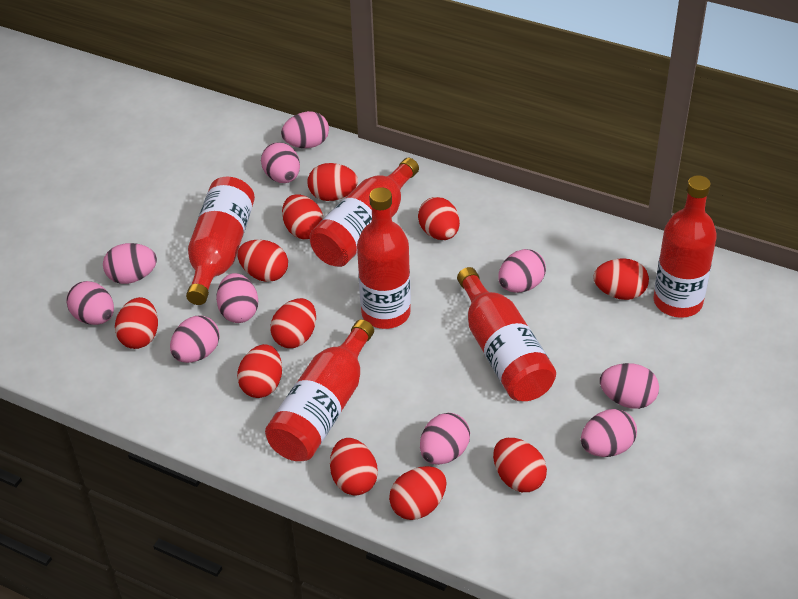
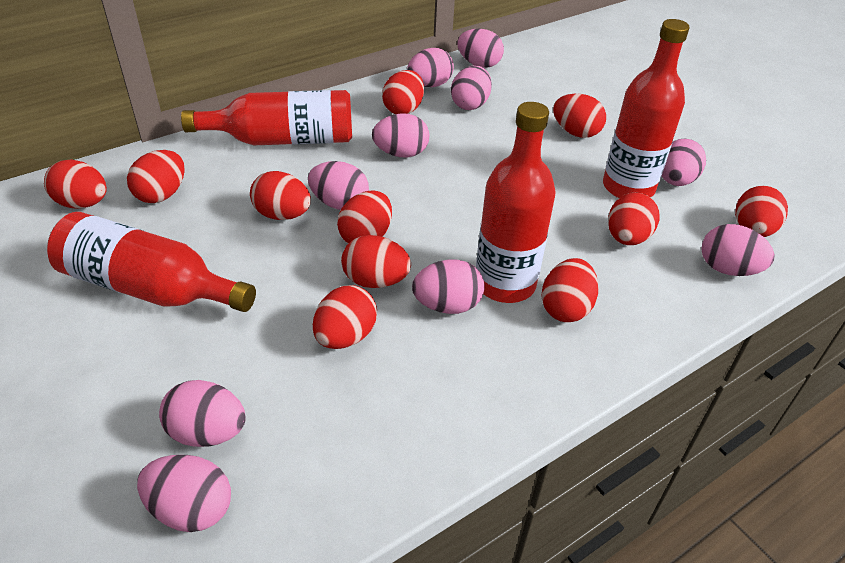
red bottle: 6 -> 4

